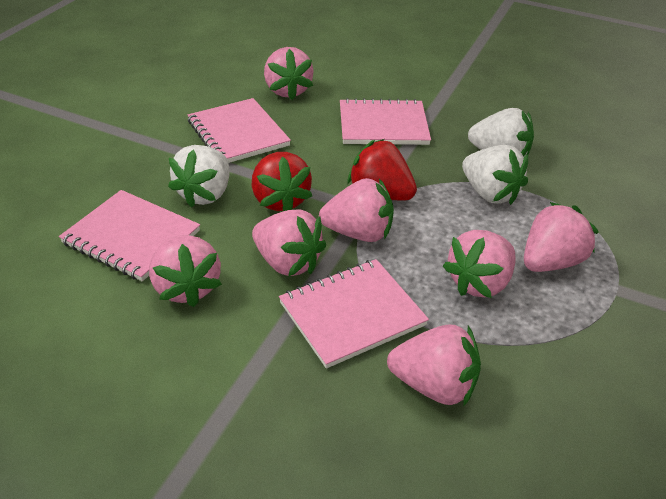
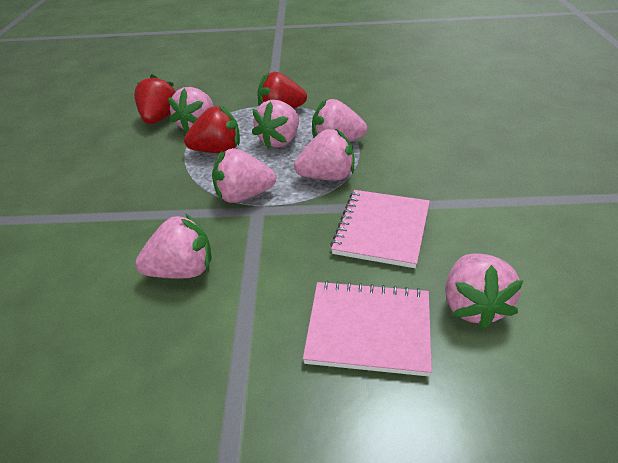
pink notebook: 4 -> 2
red strawberry: 2 -> 3
white strawberry: 3 -> 0

